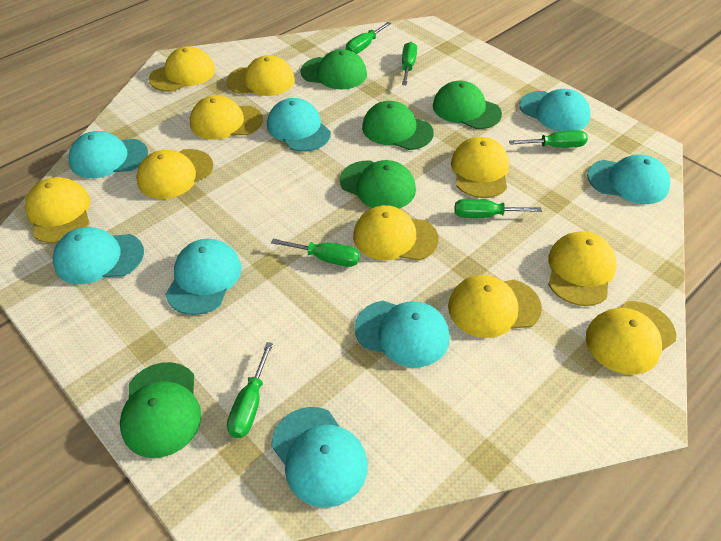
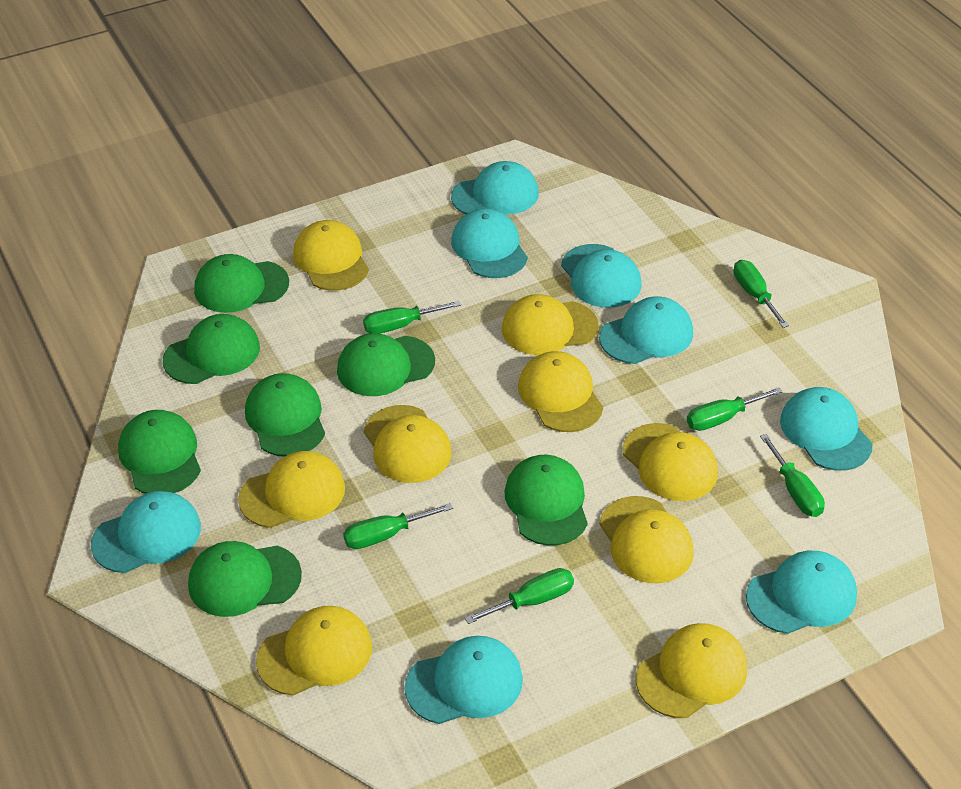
green cap: 5 -> 7
yellow cap: 10 -> 9

